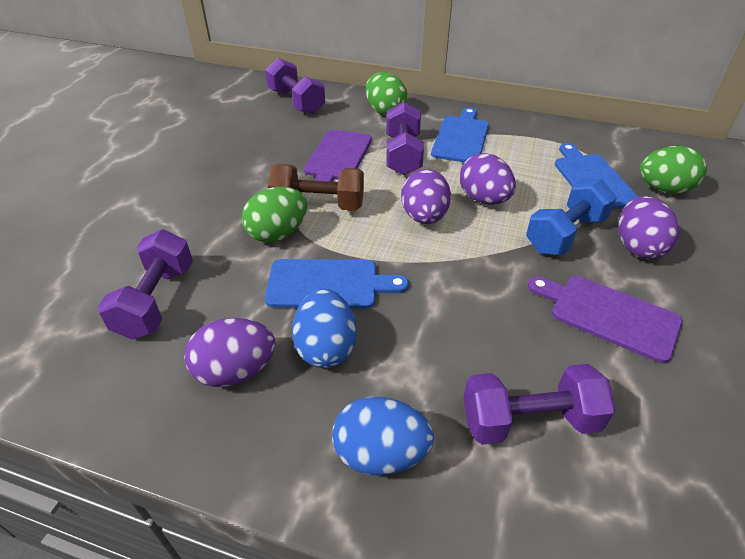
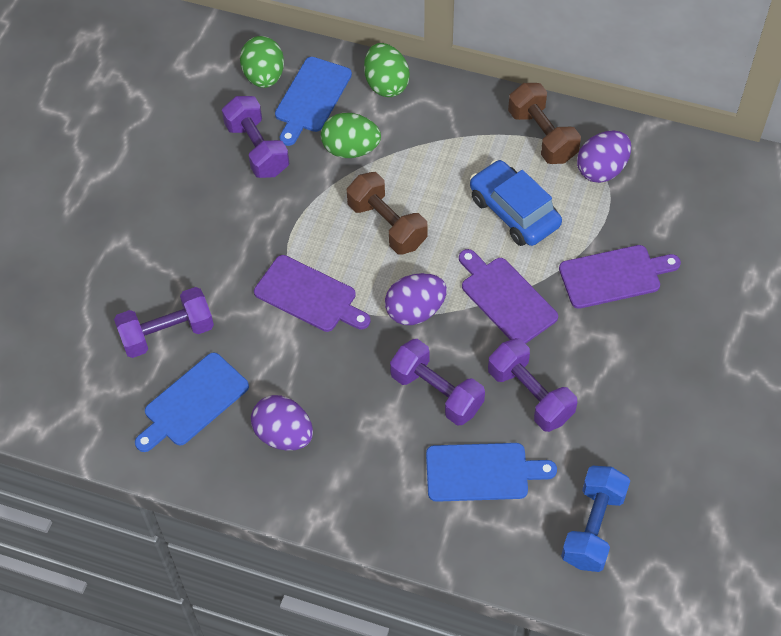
blue car: 0 -> 1
blue egg: 2 -> 0
brown dumbbell: 1 -> 2
purple cutting board: 2 -> 3
purple egg: 4 -> 3

